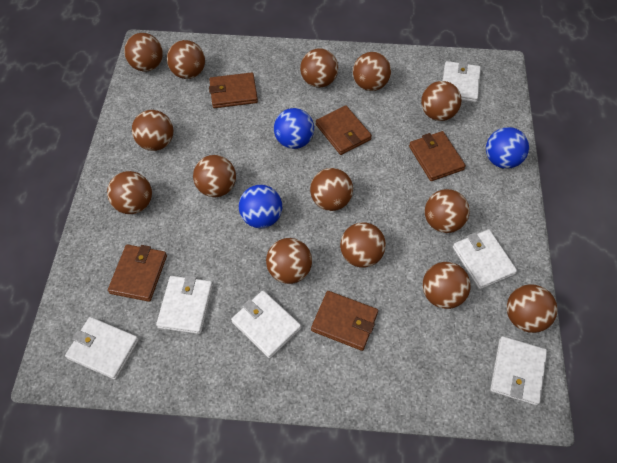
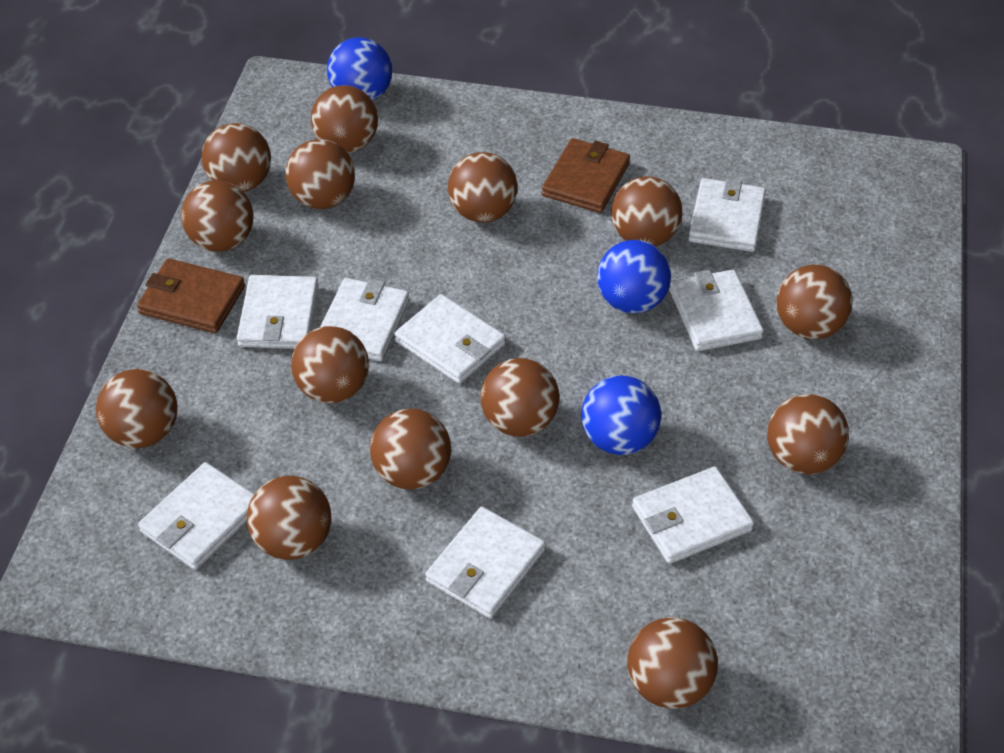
brown wallet: 5 -> 2
white wallet: 6 -> 8

